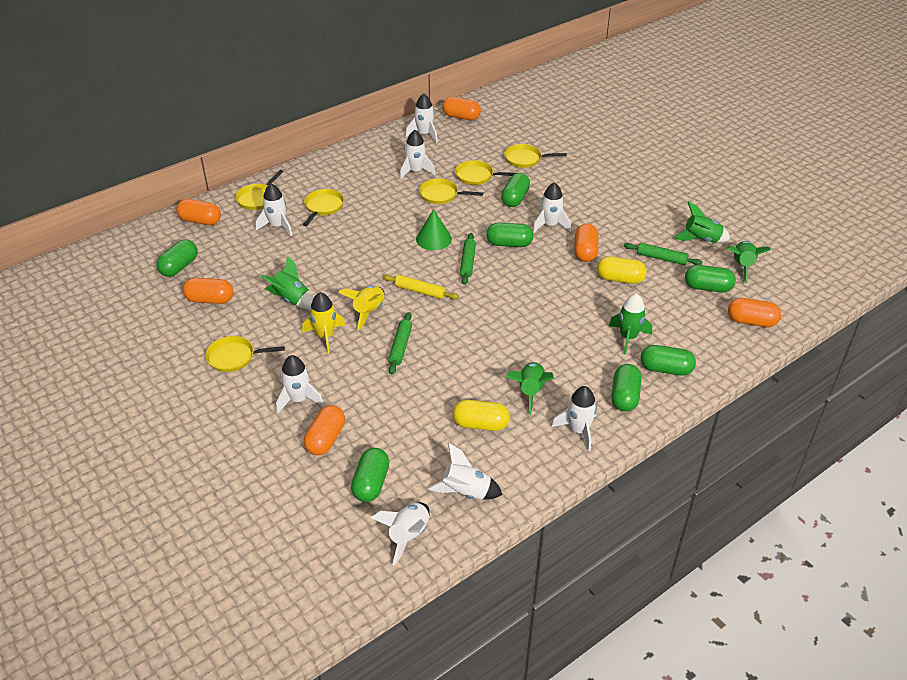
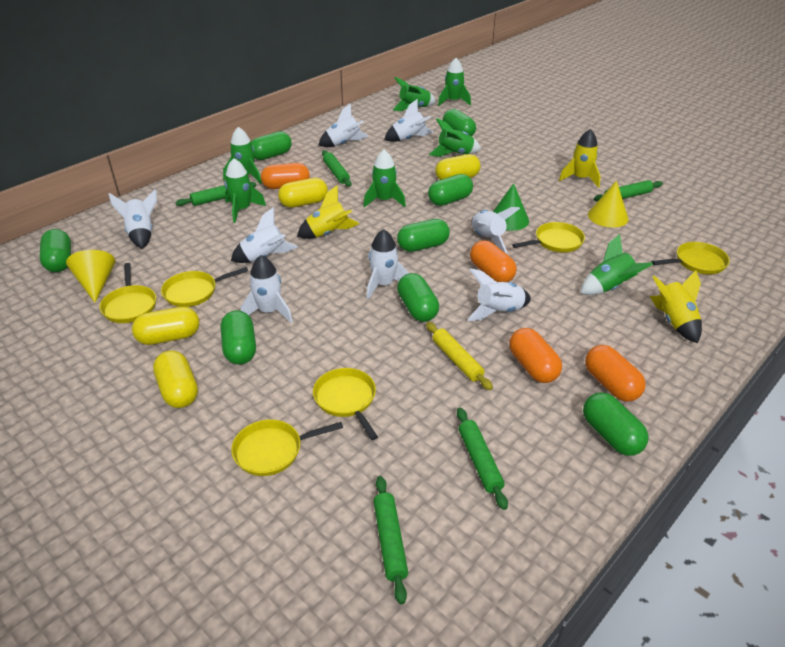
green capsule: 7 -> 8
green rocket: 5 -> 7
green rolling pin: 3 -> 5
orange capsule: 6 -> 4
yellow capsule: 2 -> 4
yellow cone: 0 -> 2
yellow rocket: 2 -> 3

